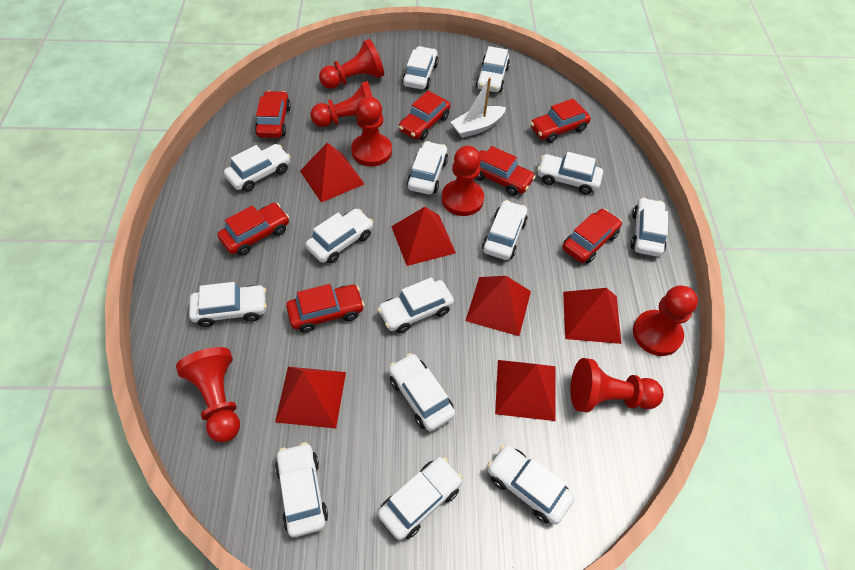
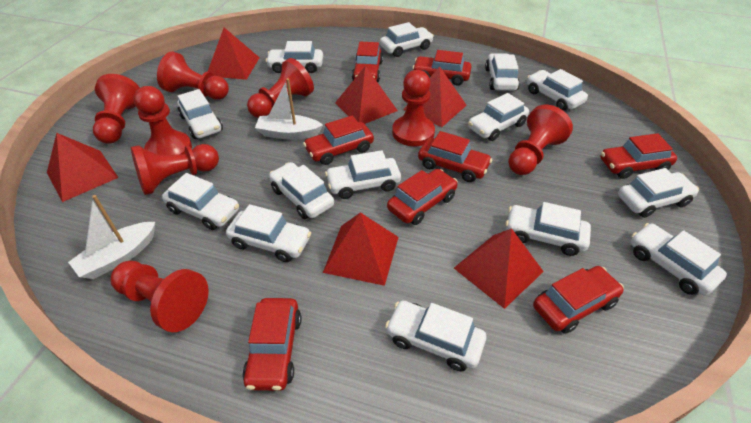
red car: 7 -> 8
red pawn: 7 -> 8
white boat: 1 -> 2

